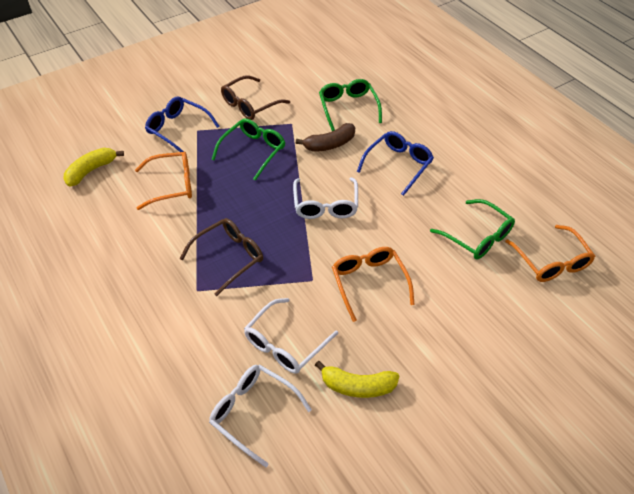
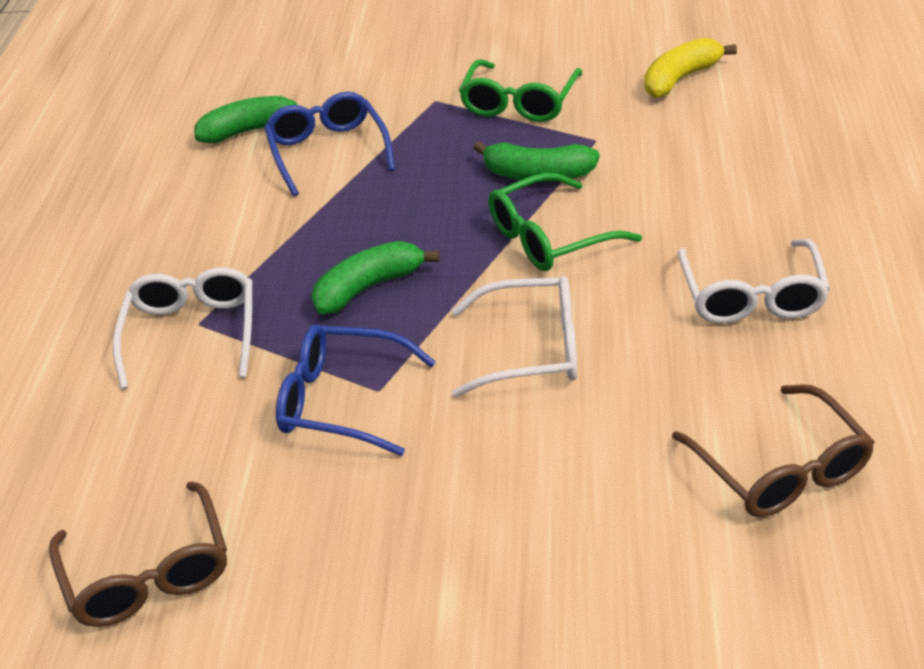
brown banana: 1 -> 0
green banana: 0 -> 3
green glasses: 3 -> 2
orange glasses: 3 -> 0
yellow banana: 2 -> 1

